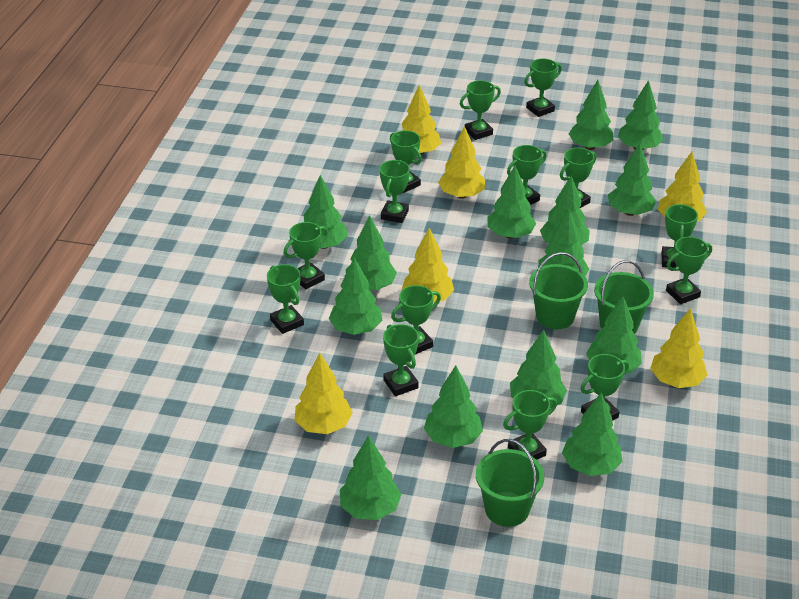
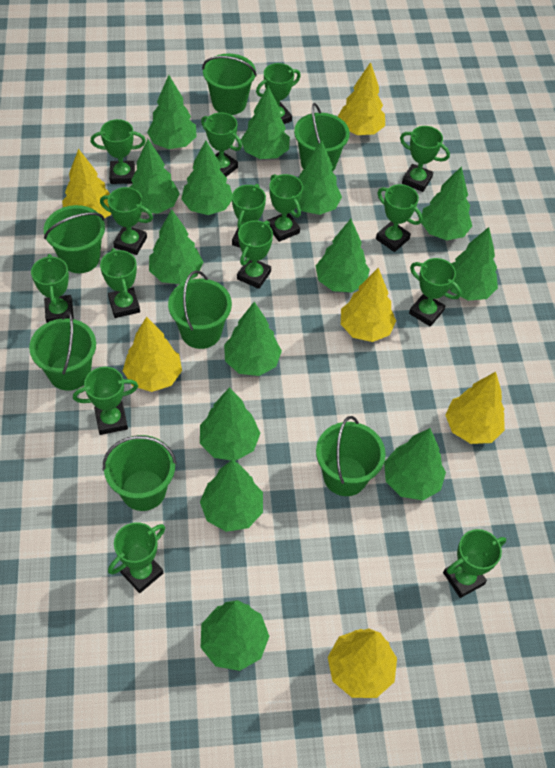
green bucket: 3 -> 7
green trophy: 14 -> 15

